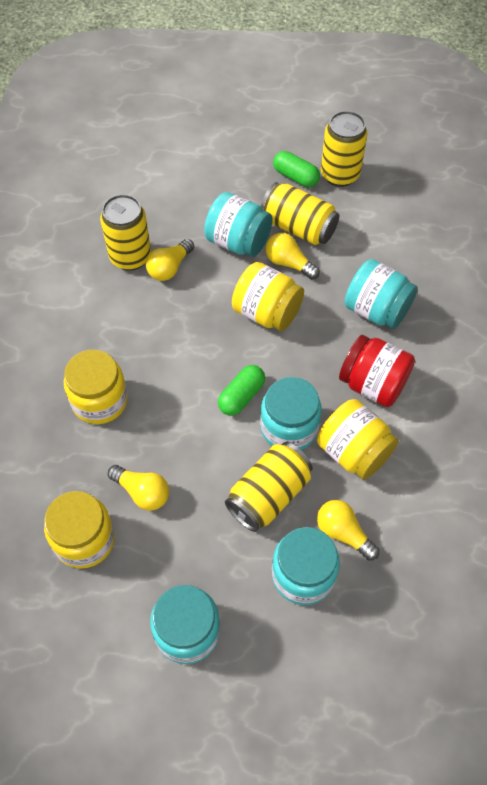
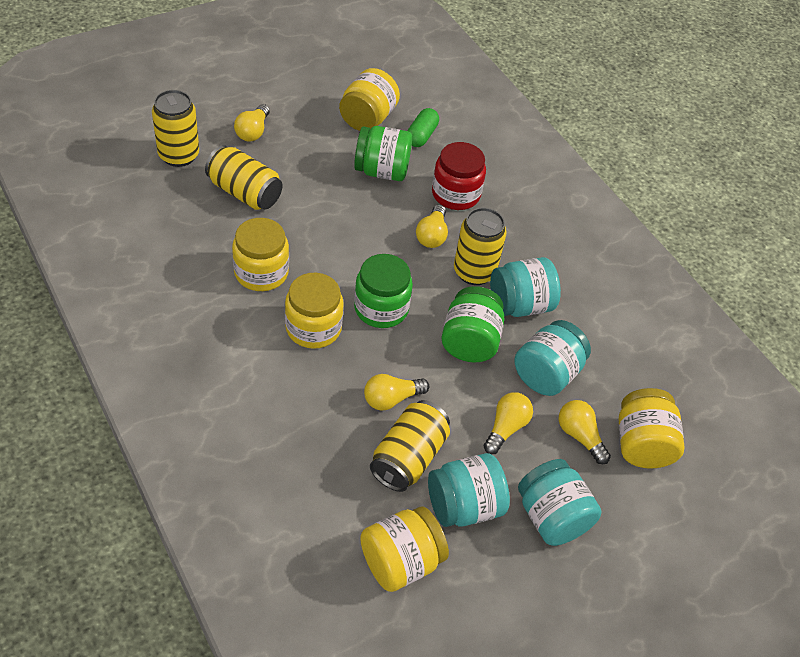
green capsule: 2 -> 1
green jar: 0 -> 3
turquoise jar: 5 -> 4
yellow jar: 4 -> 5
yellow light bulb: 4 -> 5

